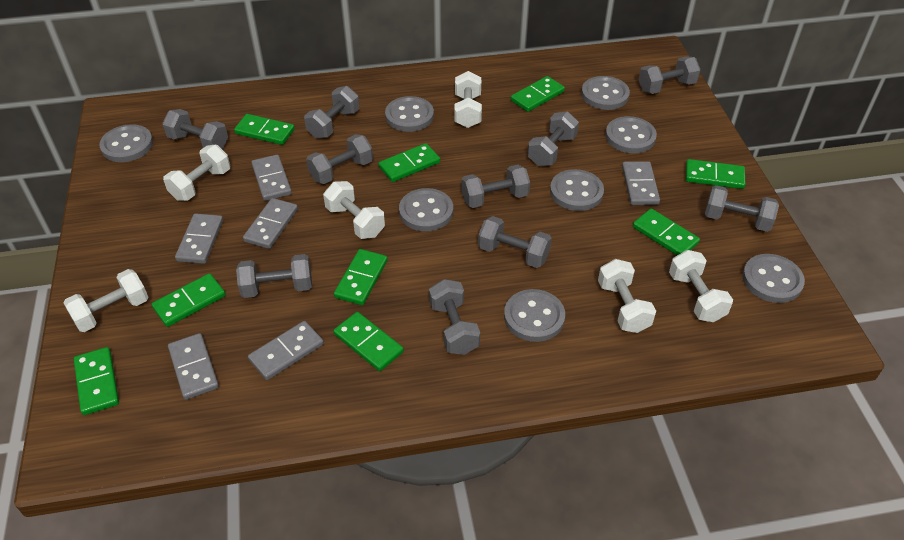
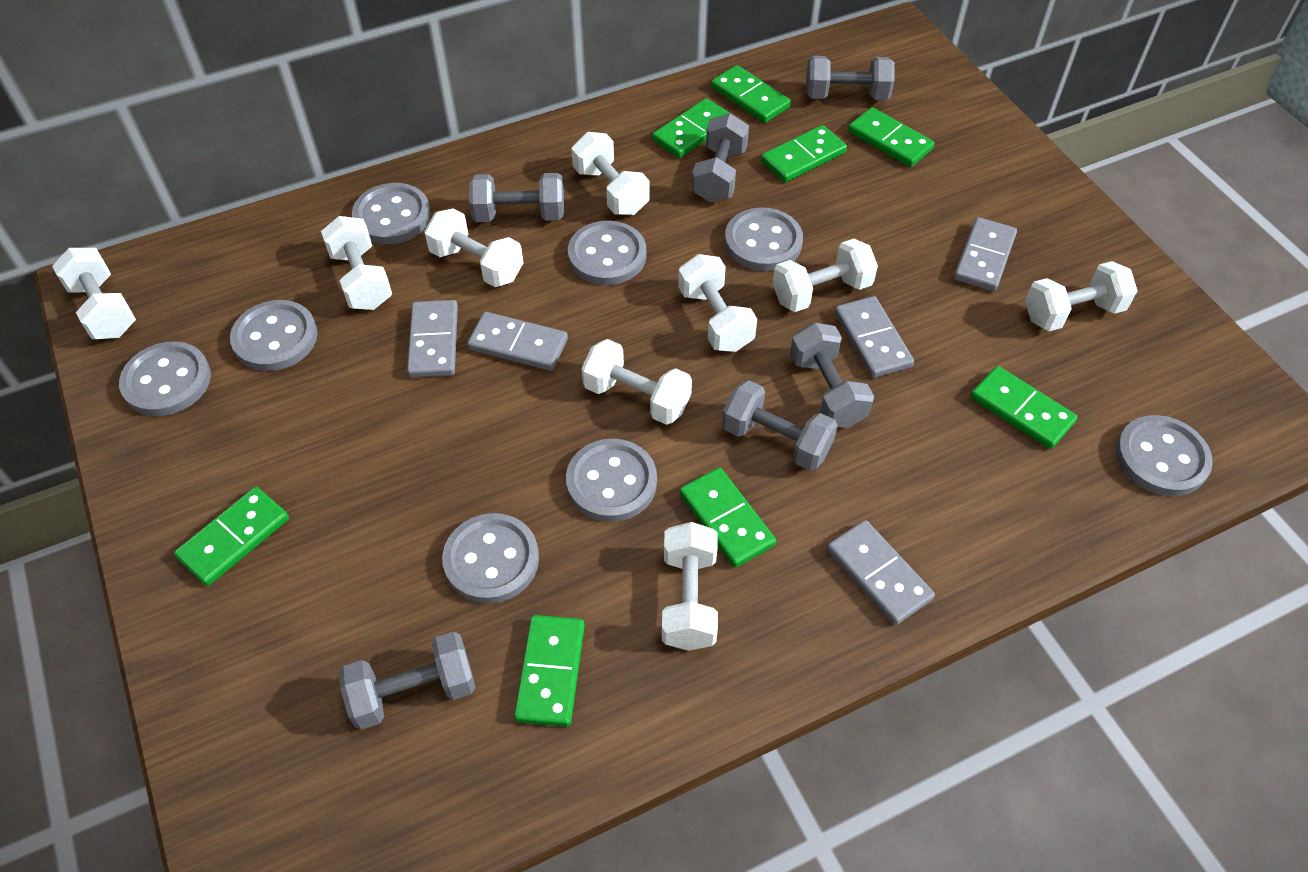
green domino: 9 -> 8
grey domino: 6 -> 5
grey dumbbell: 10 -> 6
white dumbbell: 6 -> 9

